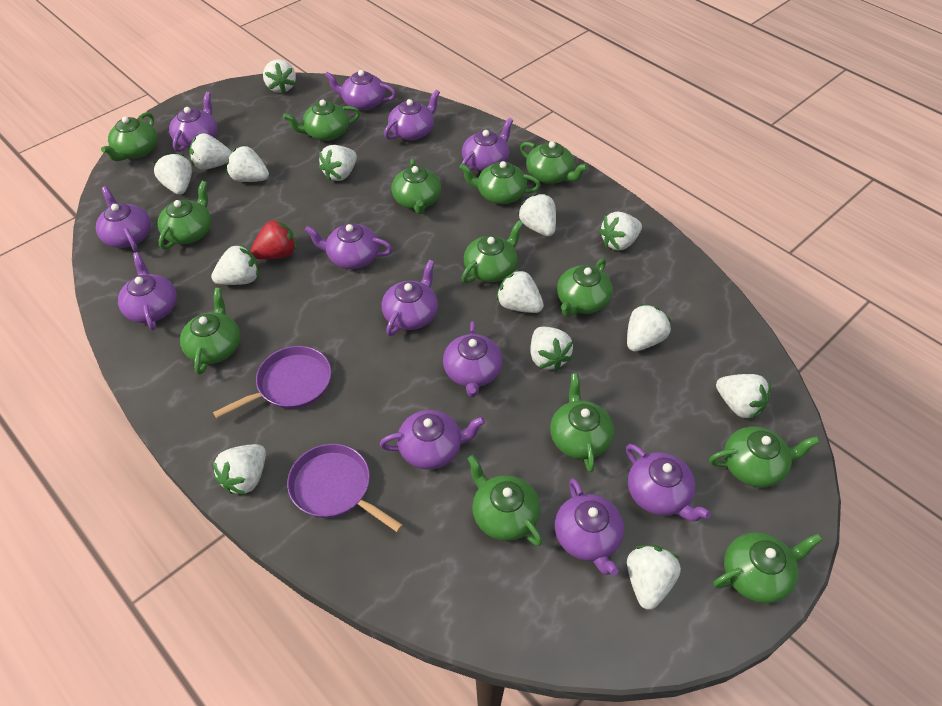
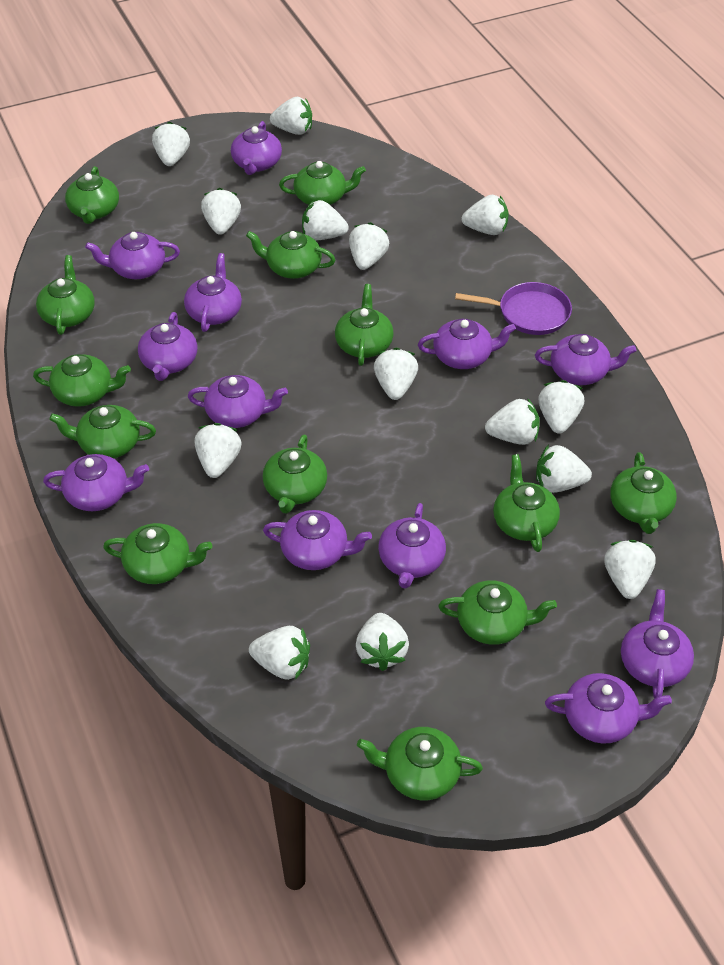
purple pan: 2 -> 1
red strawberry: 1 -> 0

